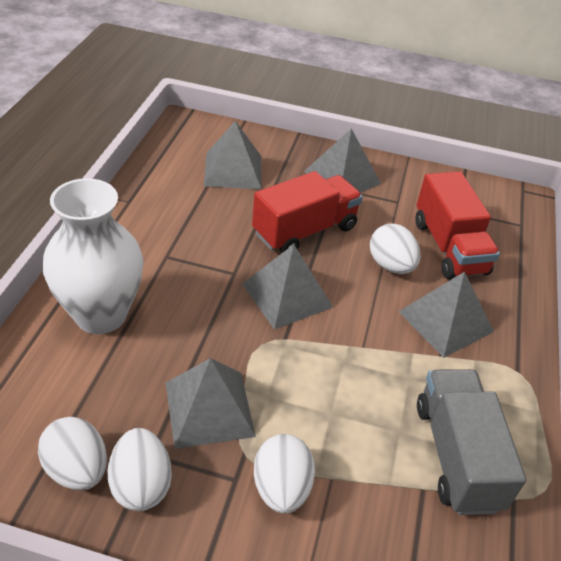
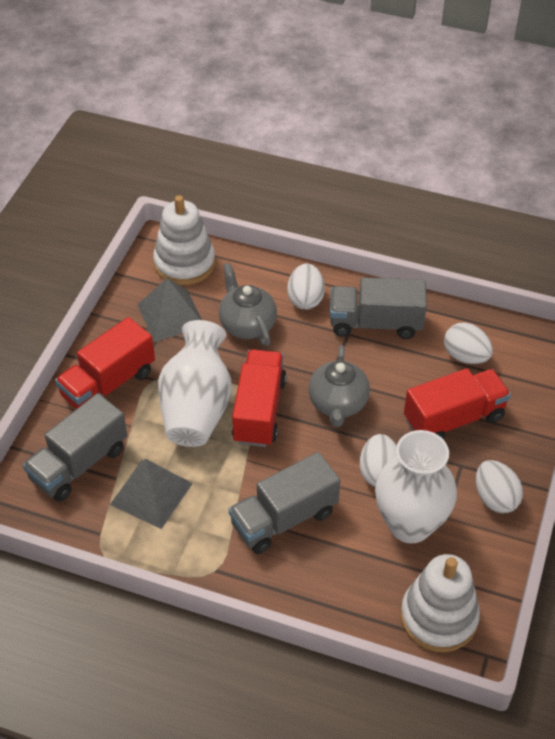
grey pyramid: 5 -> 2
grey teapot: 0 -> 2
grey truck: 1 -> 3
red truck: 2 -> 3
white stacking toy: 0 -> 2
white vase: 1 -> 2

